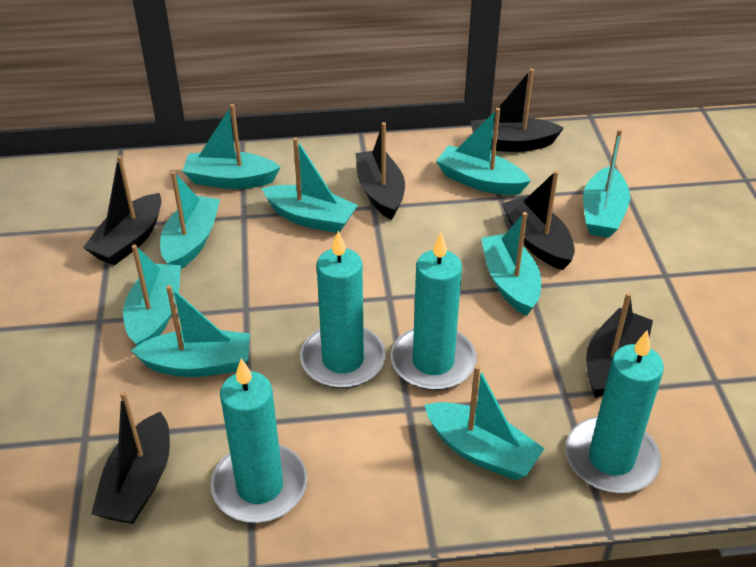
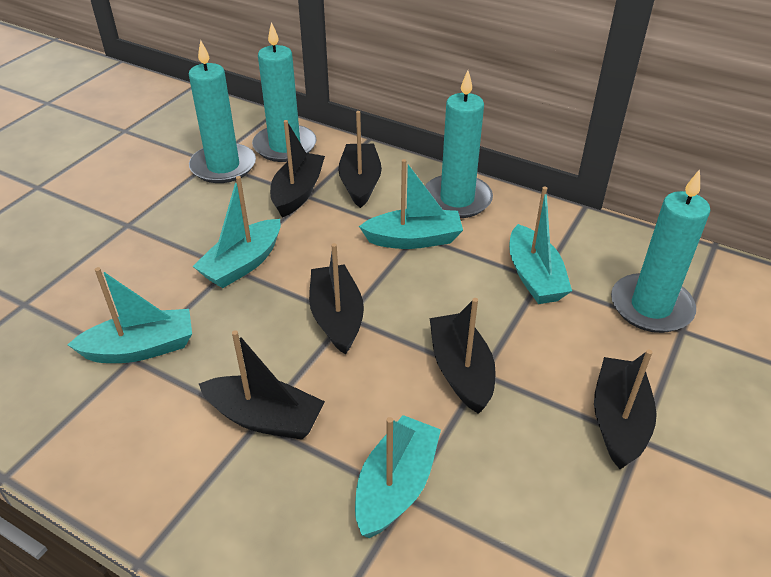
turquoise boat: 9 -> 5

